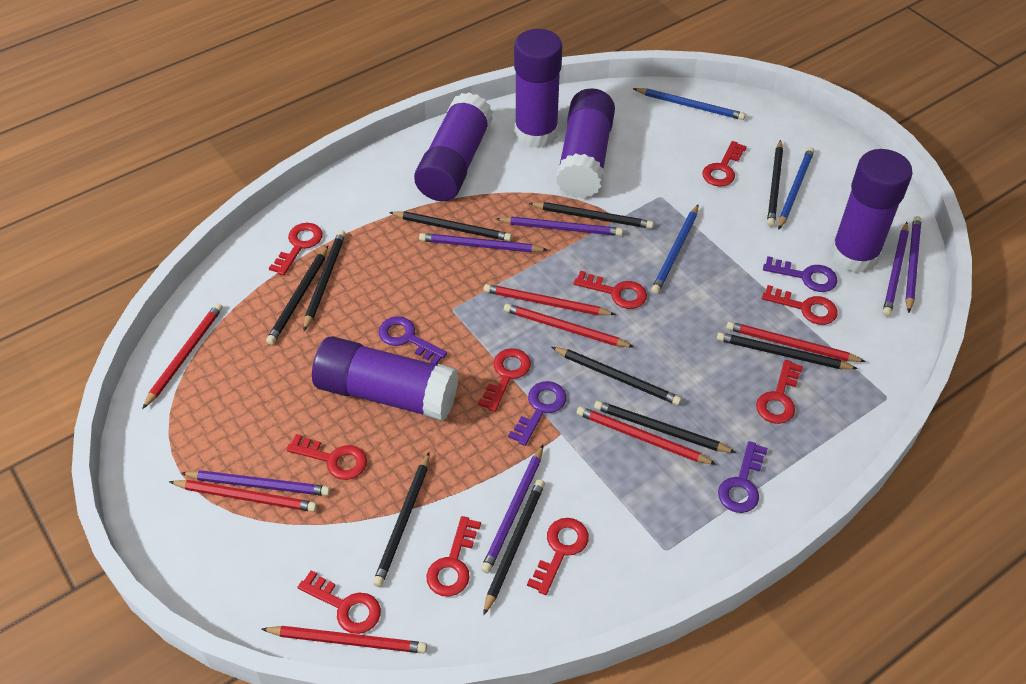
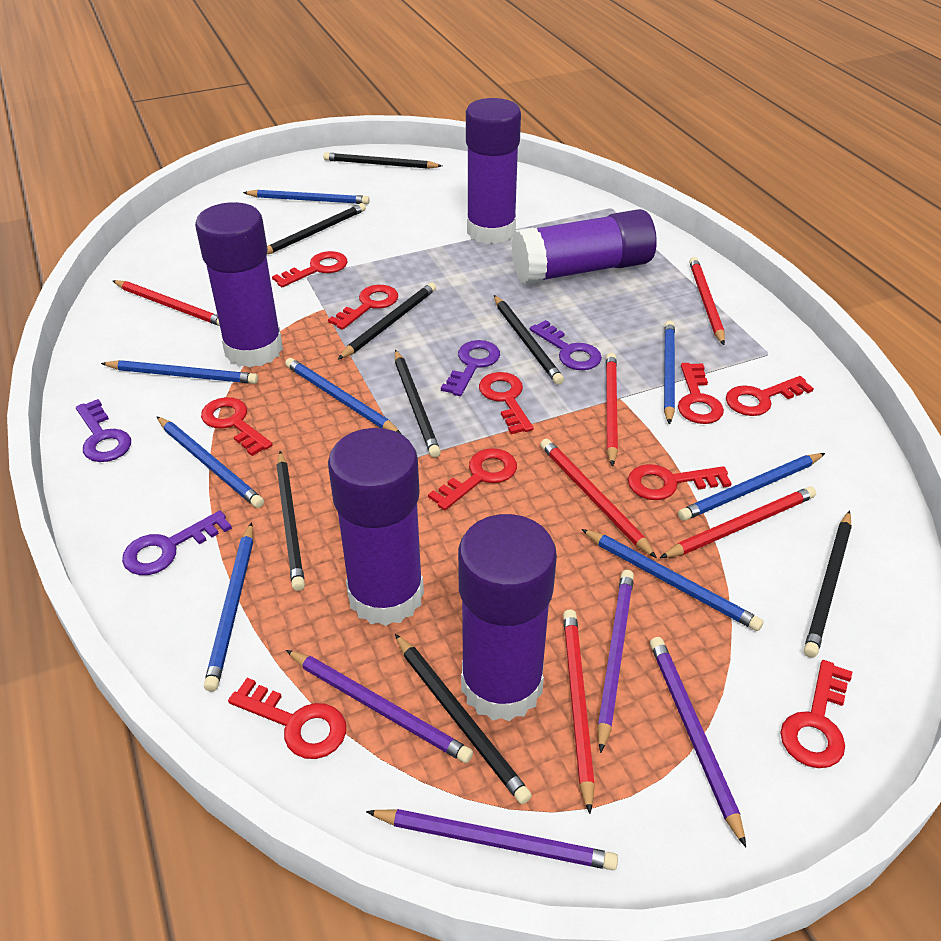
black pencil: 10 -> 8
blue pencil: 3 -> 8
purple pencil: 6 -> 4
red pencil: 7 -> 6

